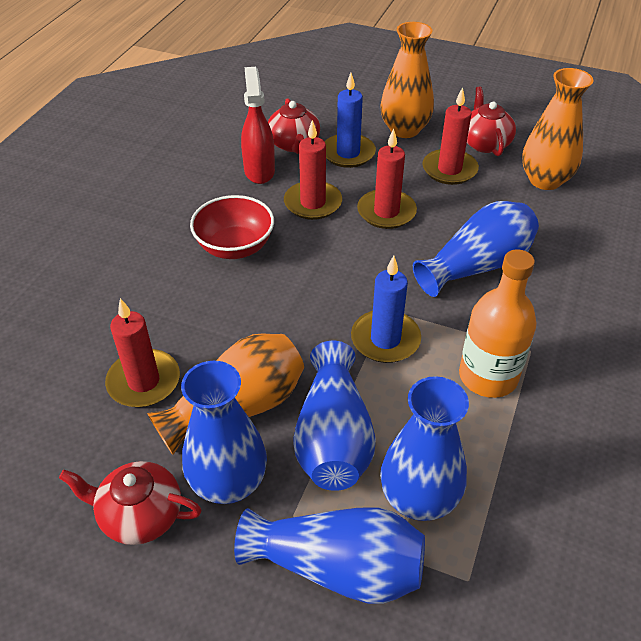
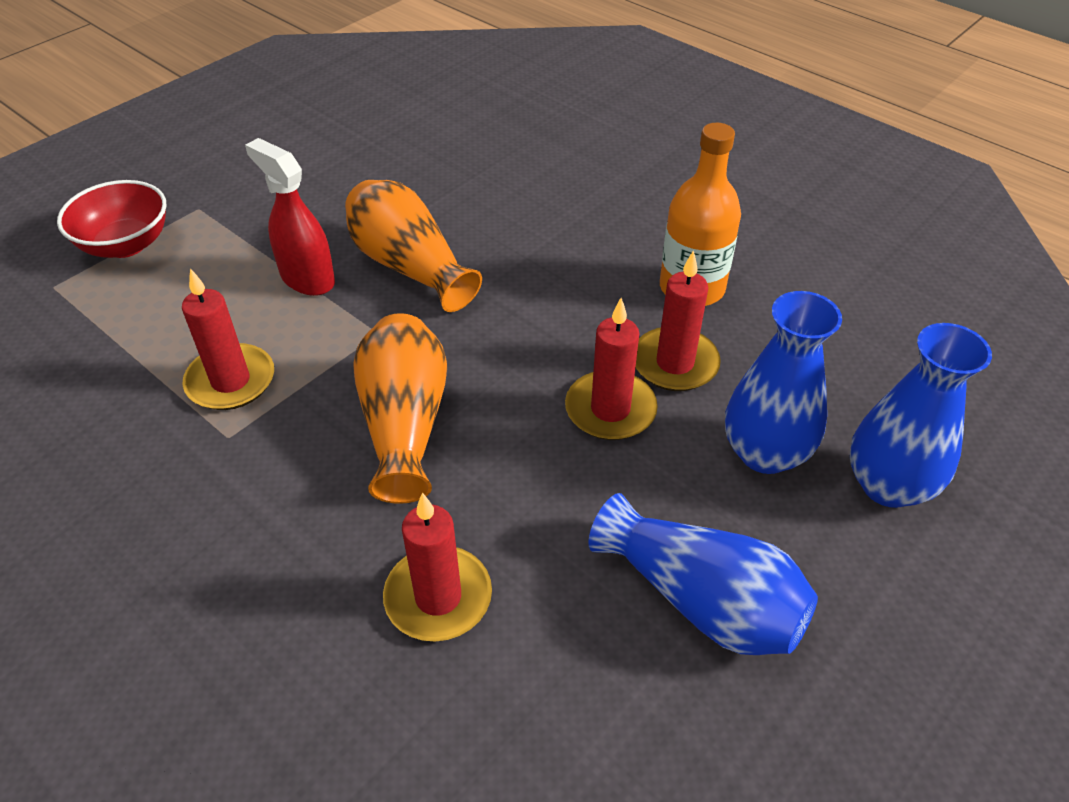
blue candle: 2 -> 0
blue vase: 5 -> 3
orange vase: 3 -> 2
red teapot: 3 -> 0

